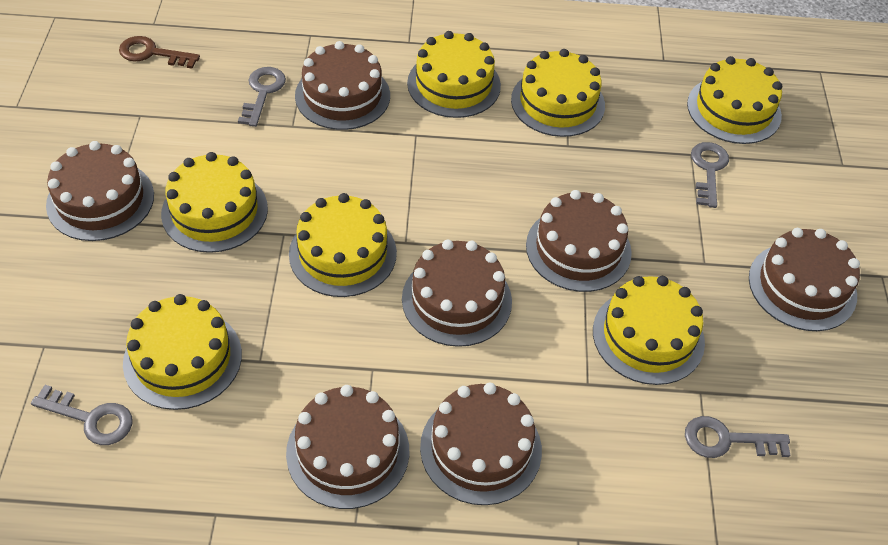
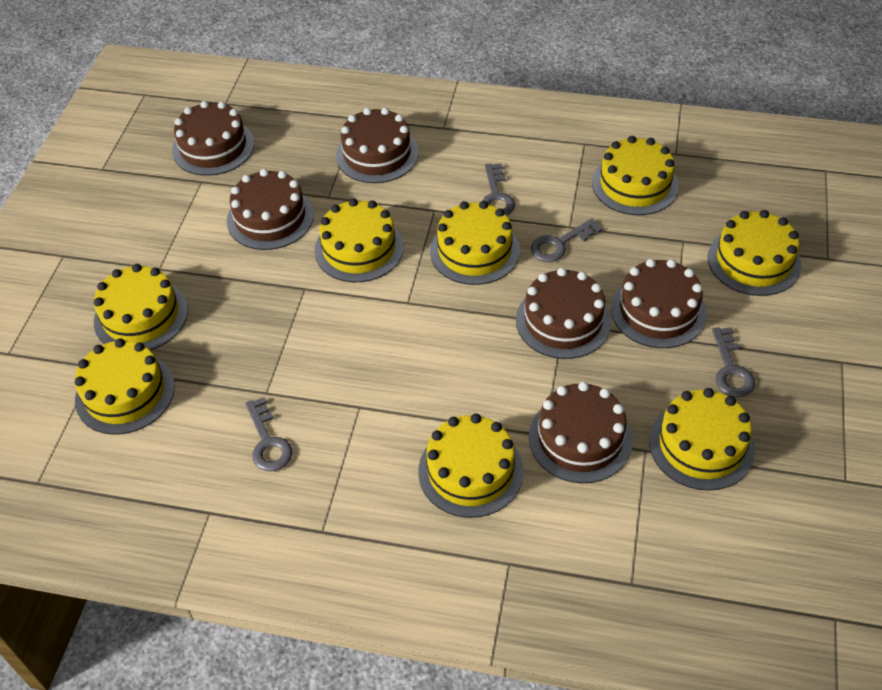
brown cake: 7 -> 6
brown key: 1 -> 0
yellow cake: 7 -> 8

